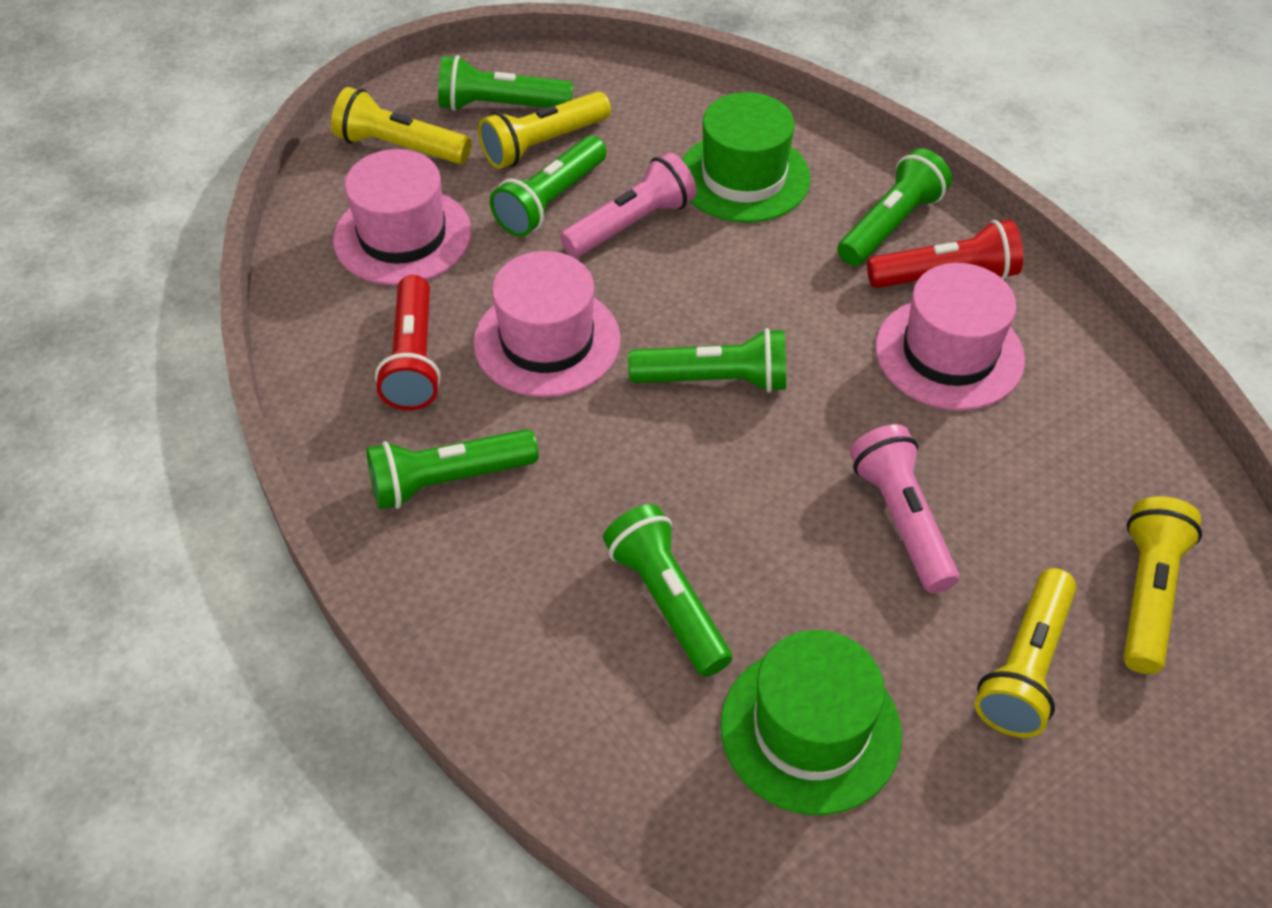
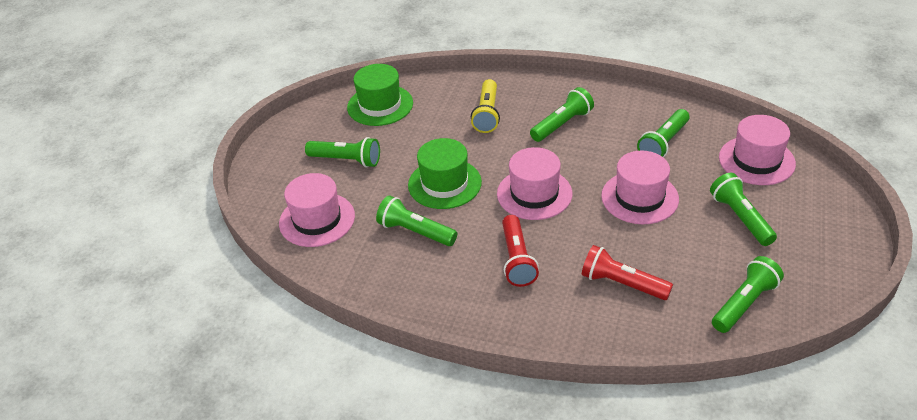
pink flashlight: 2 -> 0
pink hat: 3 -> 4
yellow flashlight: 4 -> 1

